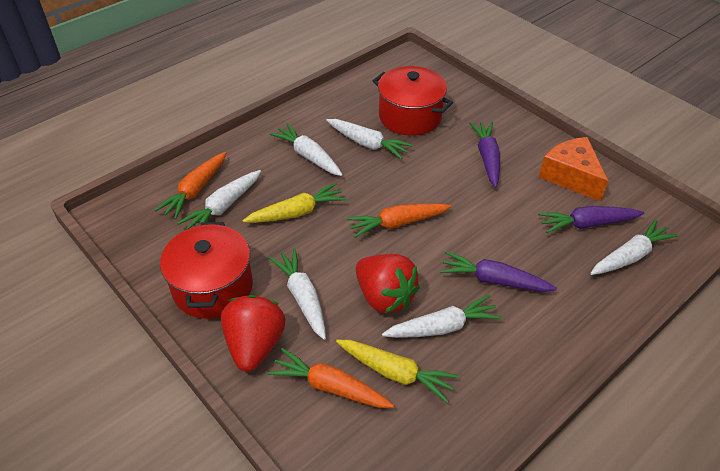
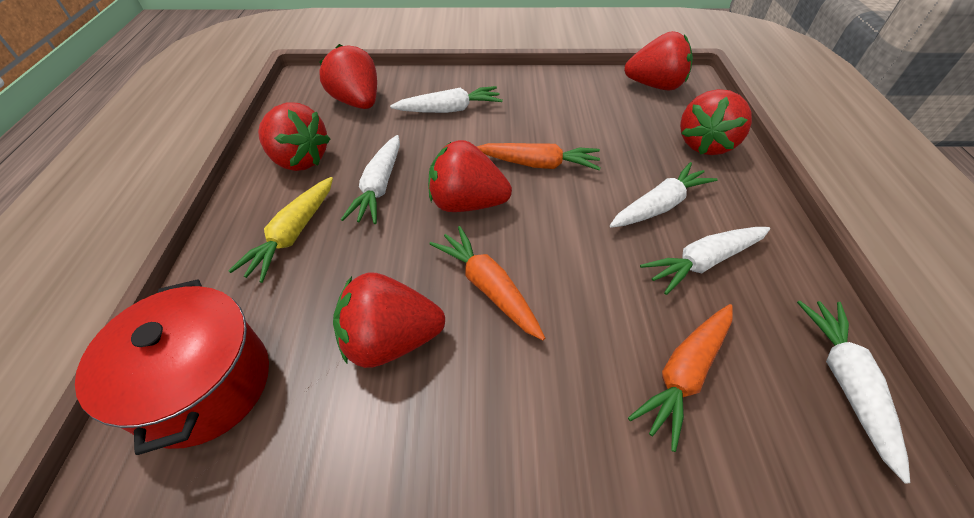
orange cheese: 1 -> 0
purple carrot: 3 -> 0
red pot: 2 -> 1
red strawberry: 2 -> 6
white carrot: 6 -> 5
yellow carrot: 2 -> 1

